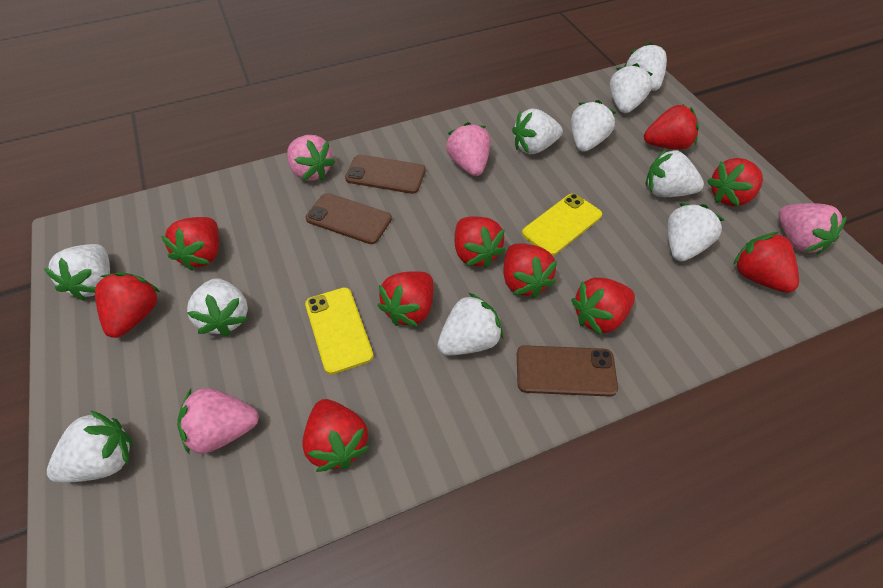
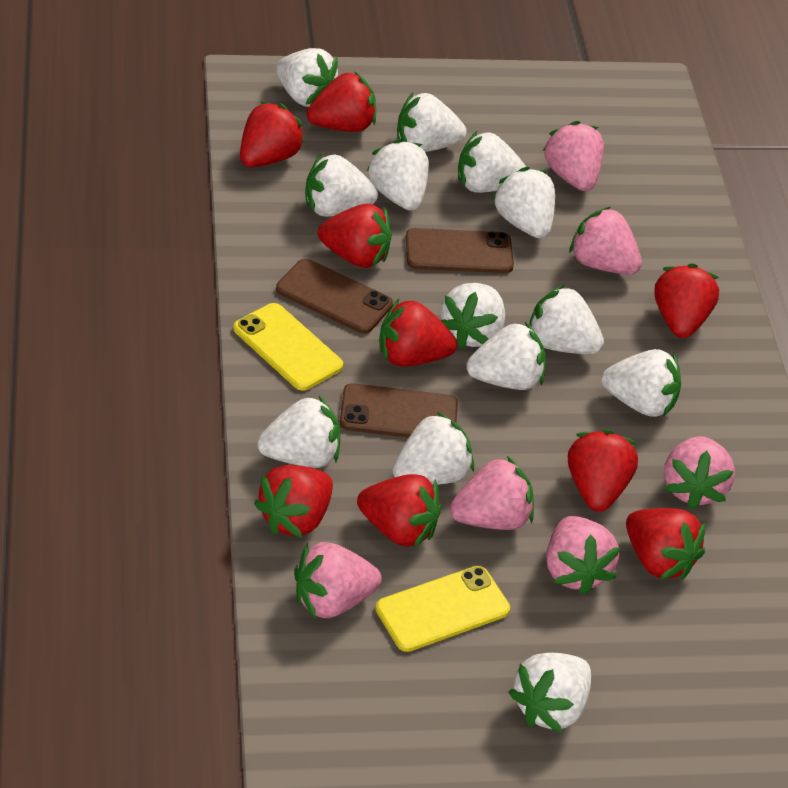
pink strawberry: 4 -> 6
red strawberry: 10 -> 9
white strawberry: 10 -> 13

